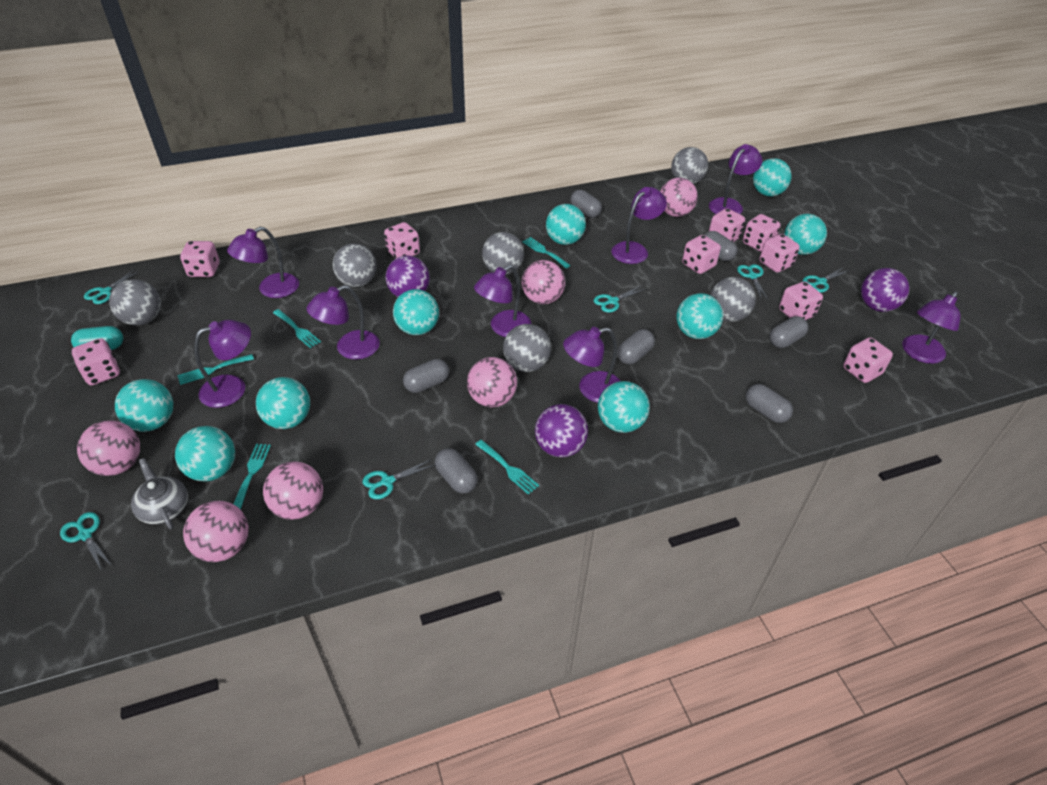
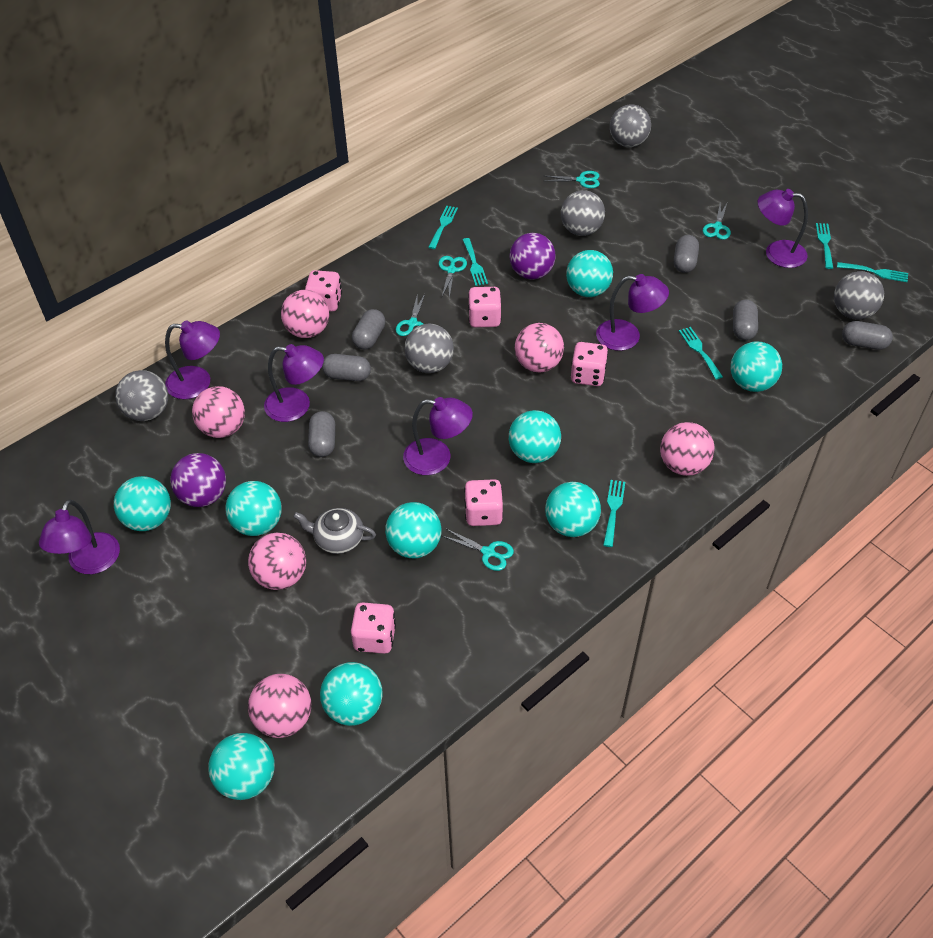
grey ball: 6 -> 5
grey capsule: 7 -> 6
pink dice: 9 -> 5
purple ball: 3 -> 2
purple lamp: 8 -> 6
turquoise capsule: 1 -> 0
turquoise fork: 5 -> 6
turquoise scissors: 6 -> 5

